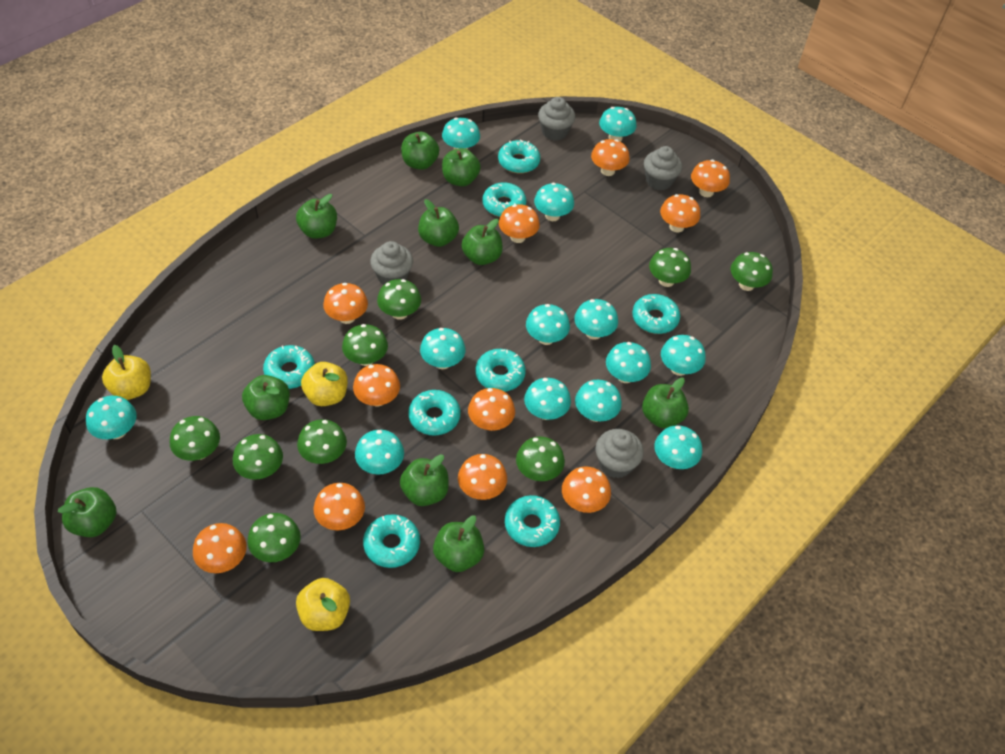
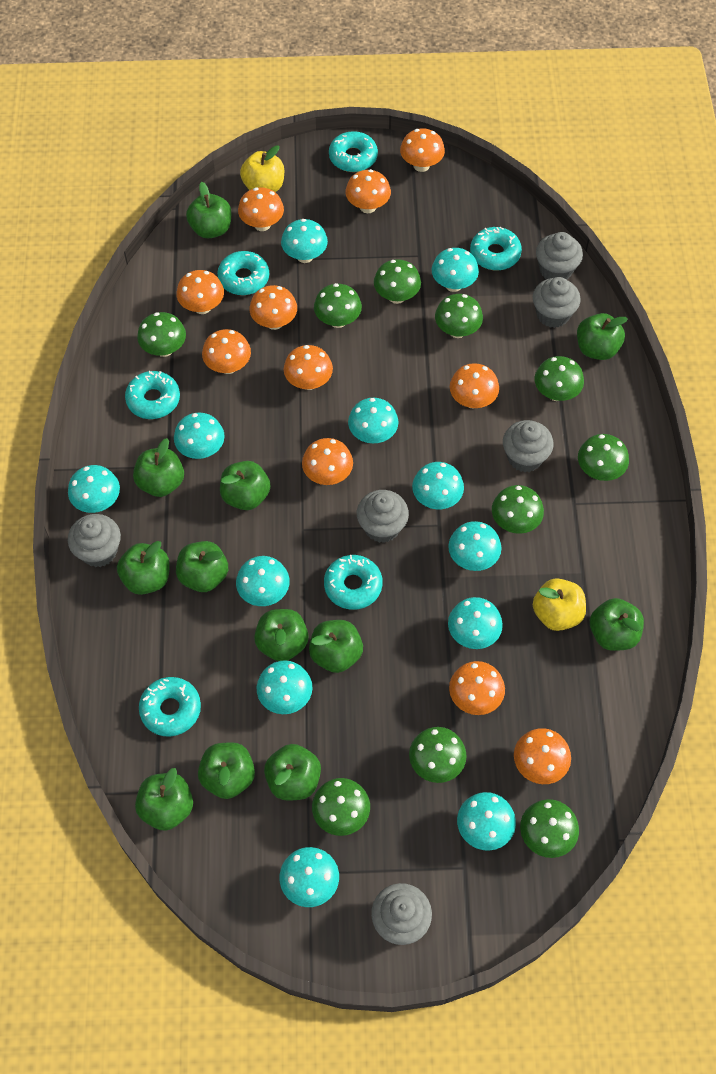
green apple: 10 -> 12
green mushroom: 9 -> 10
grey cupcake: 4 -> 6
turquoise donut: 8 -> 6
turquoise mushroom: 13 -> 12
yellow apple: 3 -> 2

